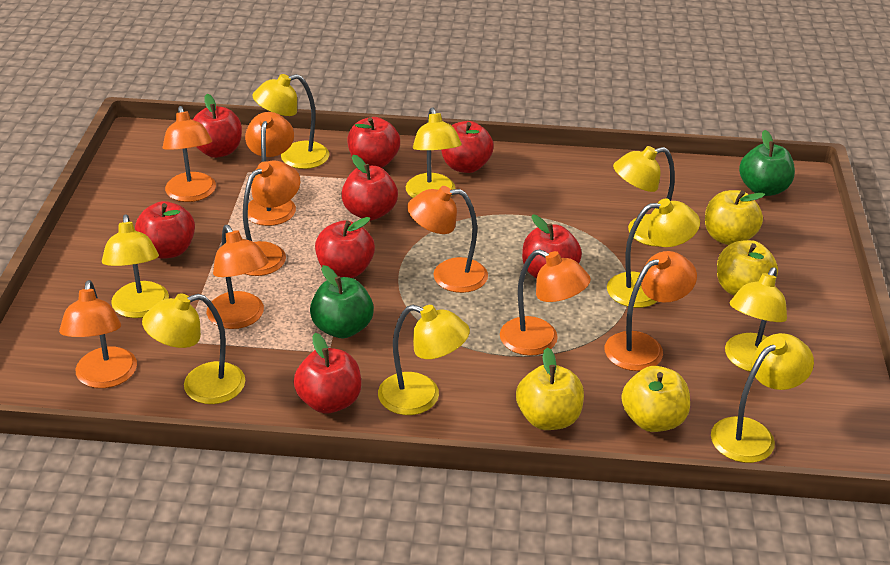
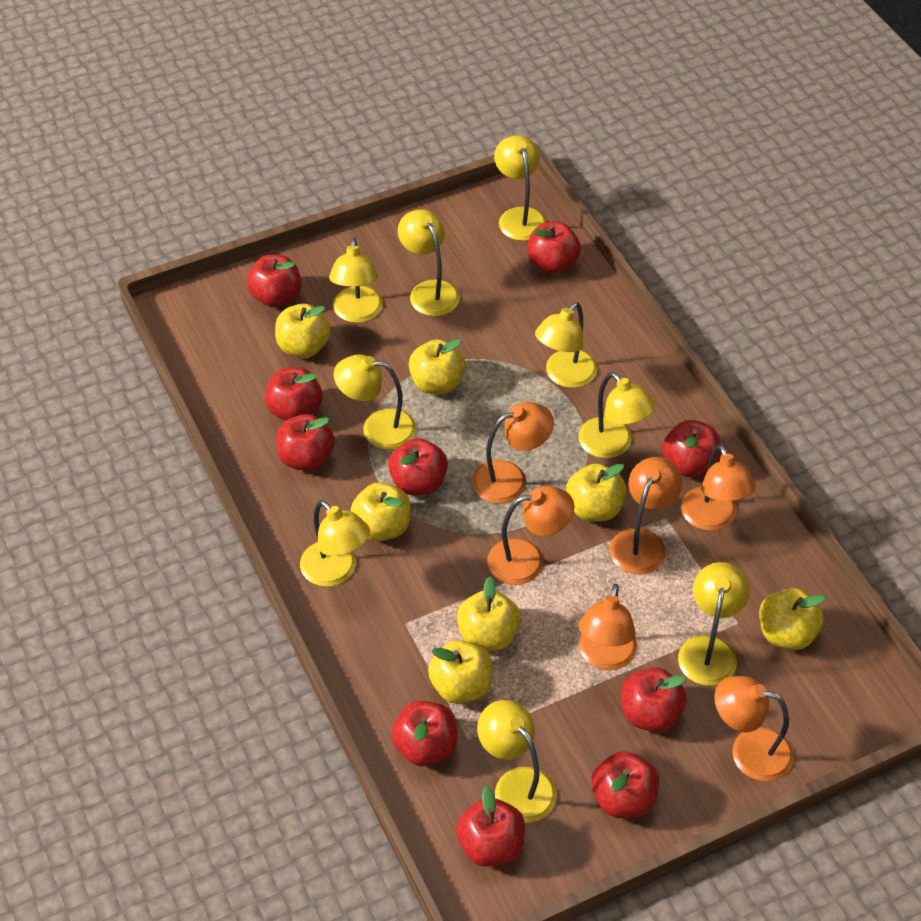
green apple: 2 -> 0
orange lamp: 8 -> 6
red apple: 8 -> 10
yellow apple: 4 -> 7

